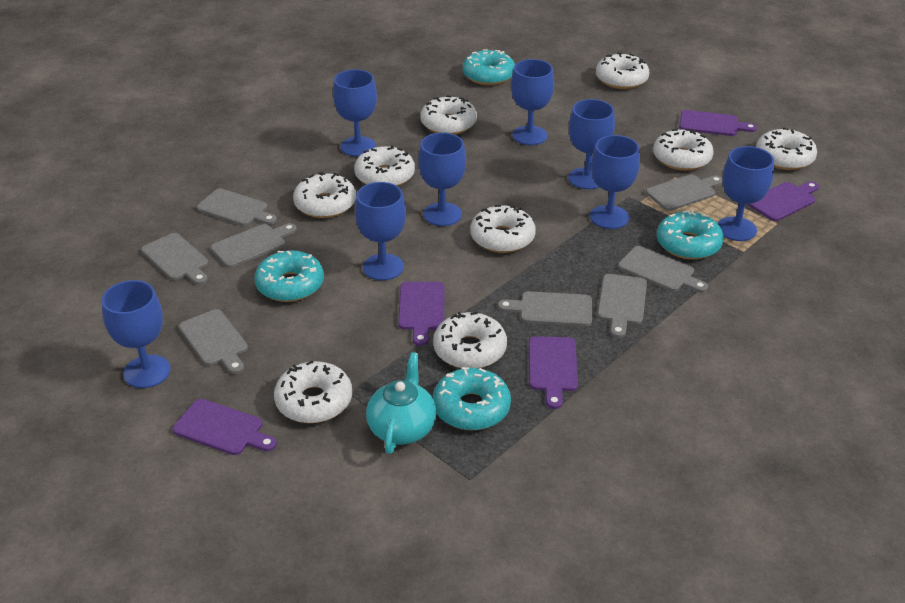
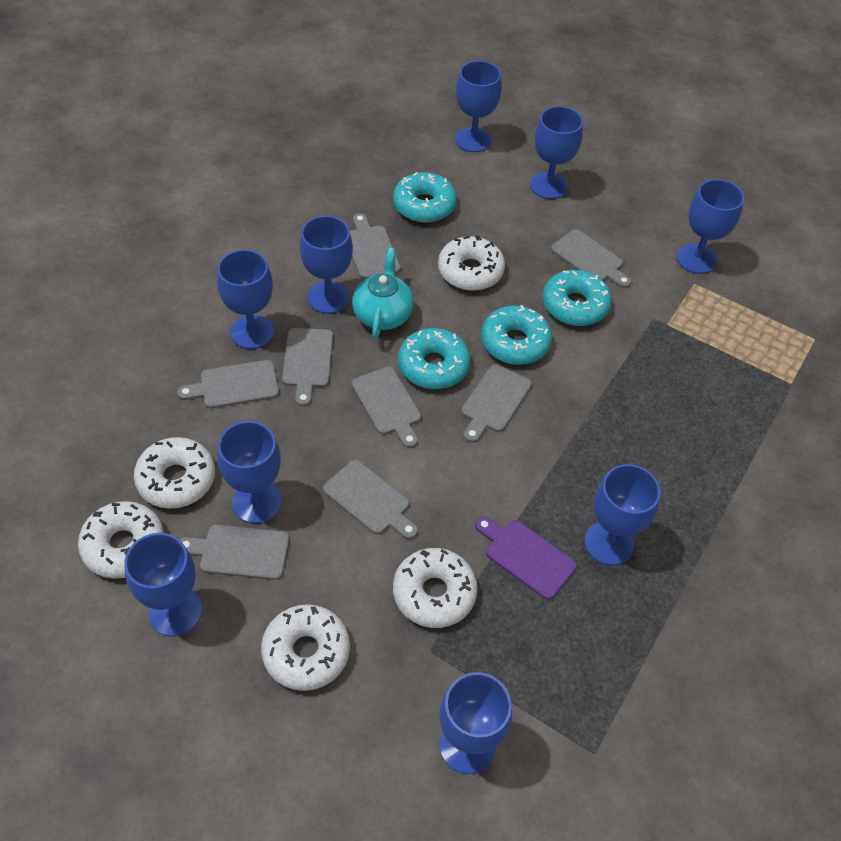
blue goblet: 8 -> 9
purple cutting board: 5 -> 1
white donut: 9 -> 5

